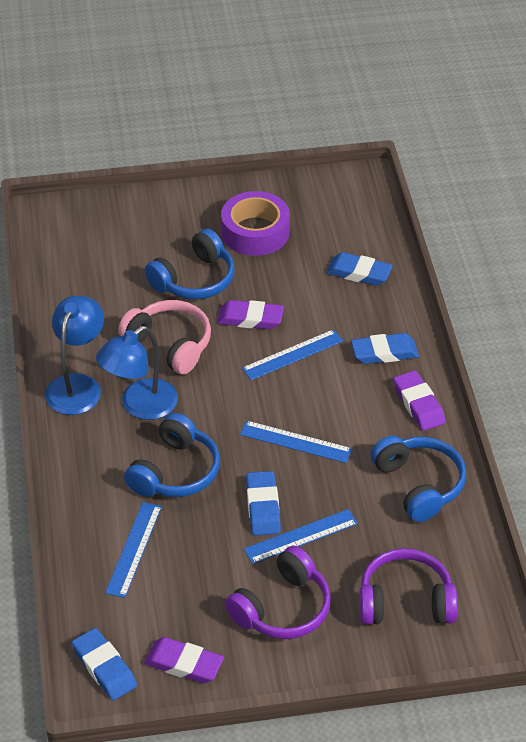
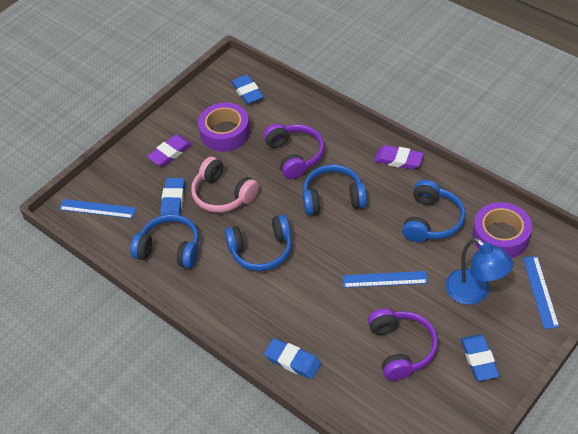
blue headphones: 3 -> 4
blue lamp: 2 -> 1
blue ruler: 4 -> 3
purple eraser: 3 -> 2
purple tape: 1 -> 2

